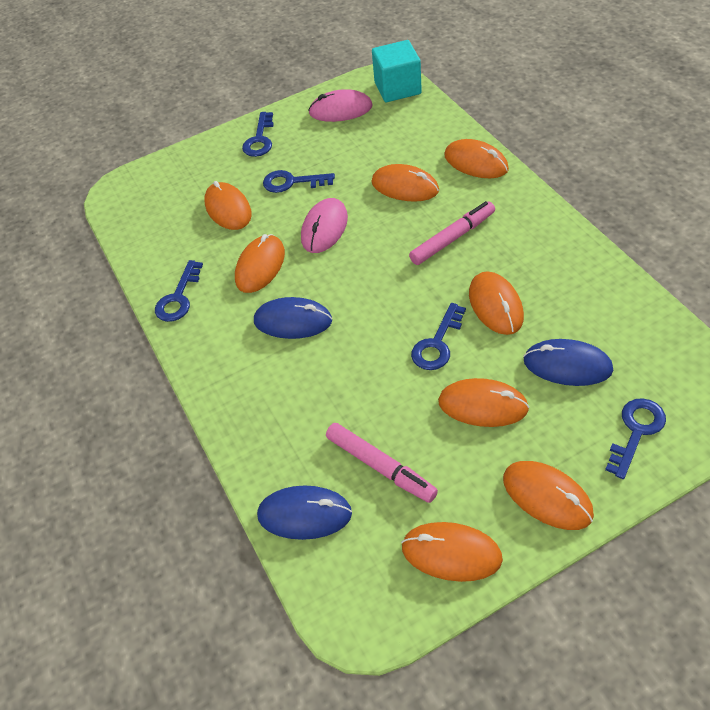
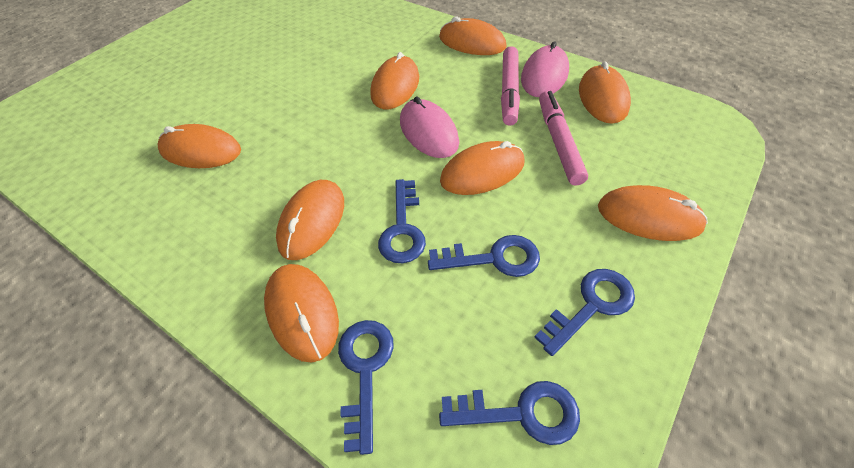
blue mouse: 3 -> 0
turquoise cube: 1 -> 0

